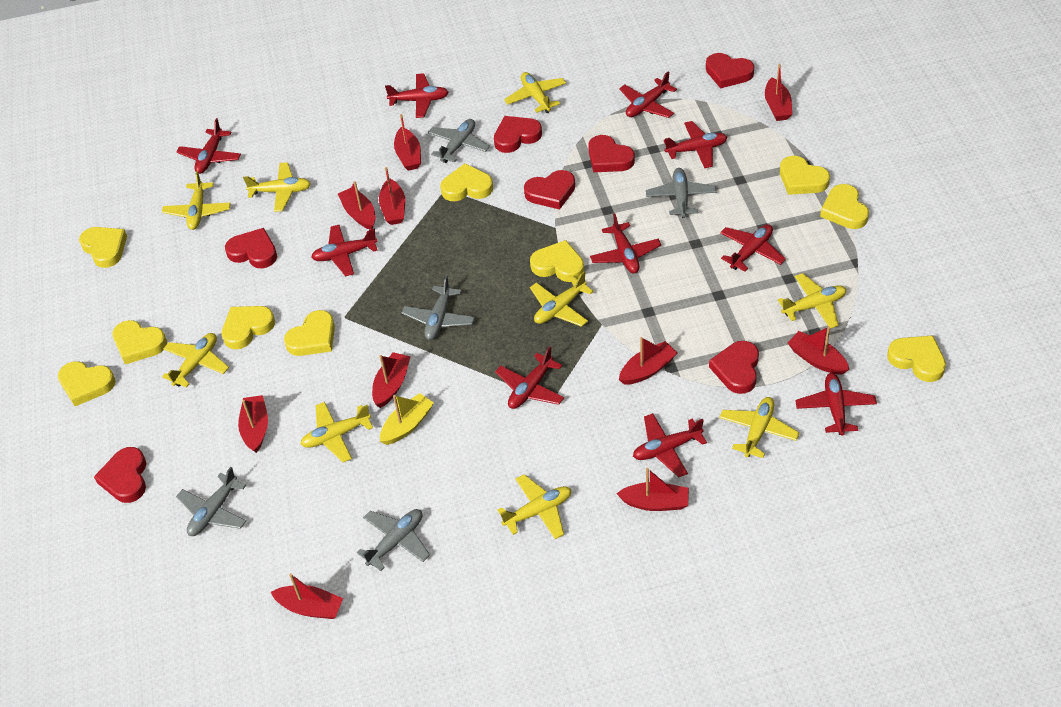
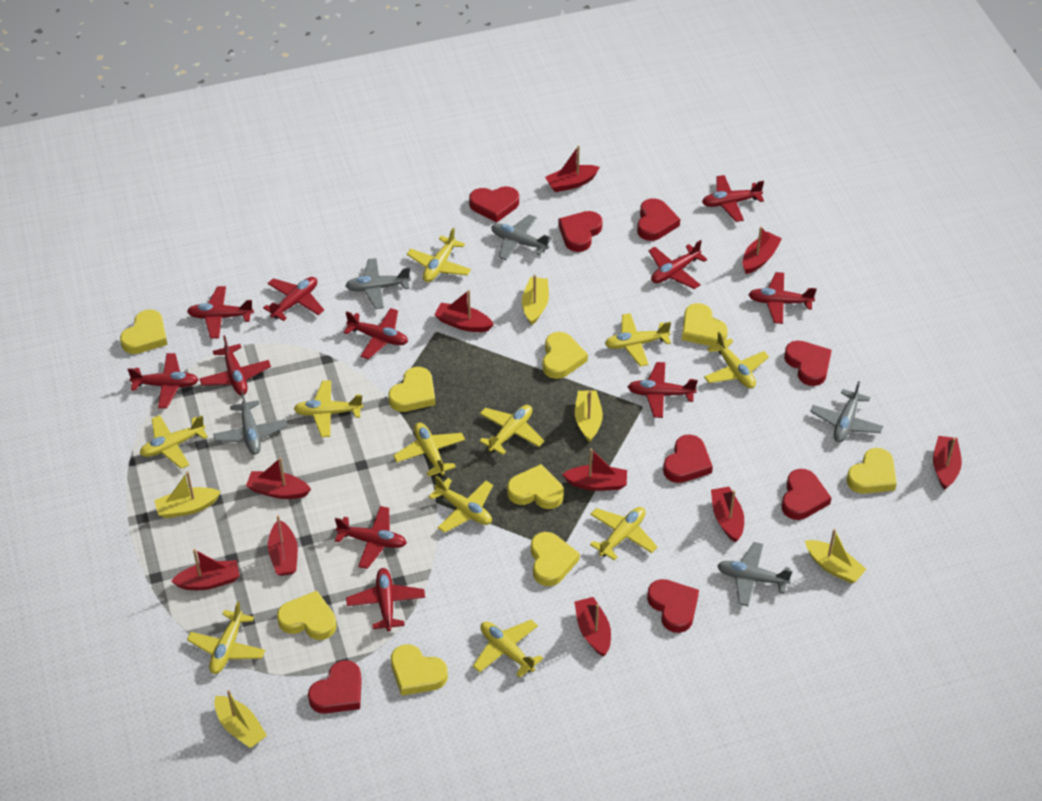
red heart: 7 -> 8
red plane: 10 -> 11
yellow boat: 1 -> 5
yellow heart: 10 -> 9
yellow plane: 9 -> 11

